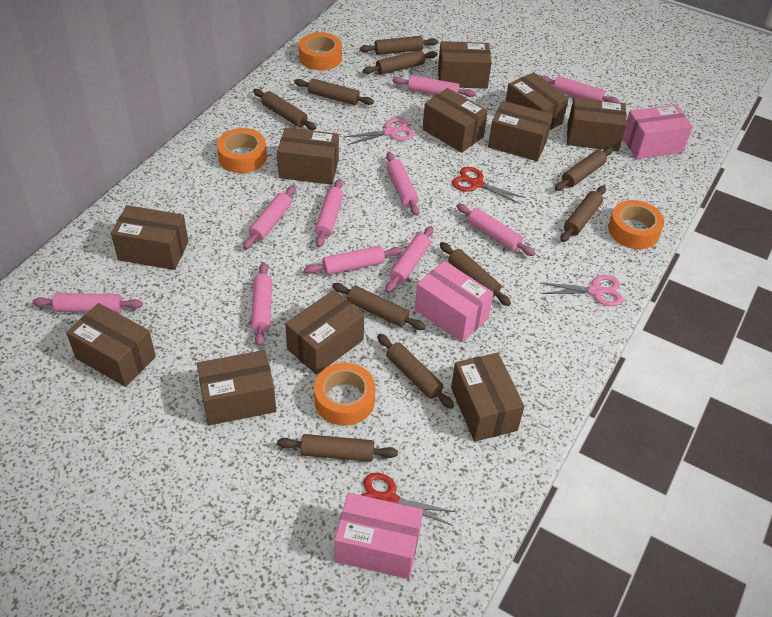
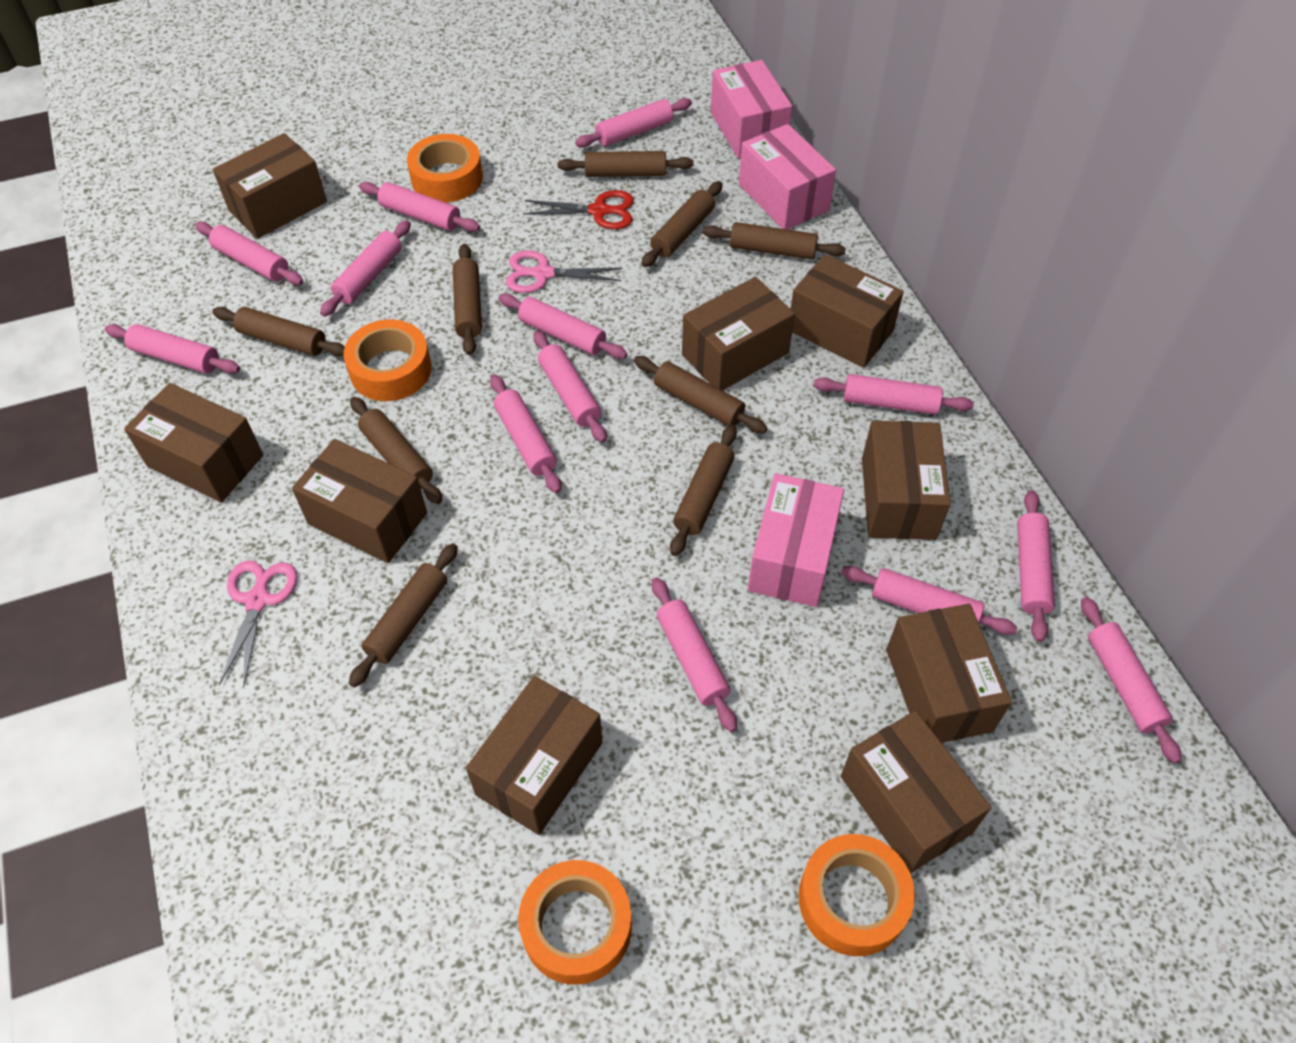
brown box: 11 -> 9
brown rolling pin: 10 -> 9
pink rolling pin: 10 -> 13
red scissors: 2 -> 1

